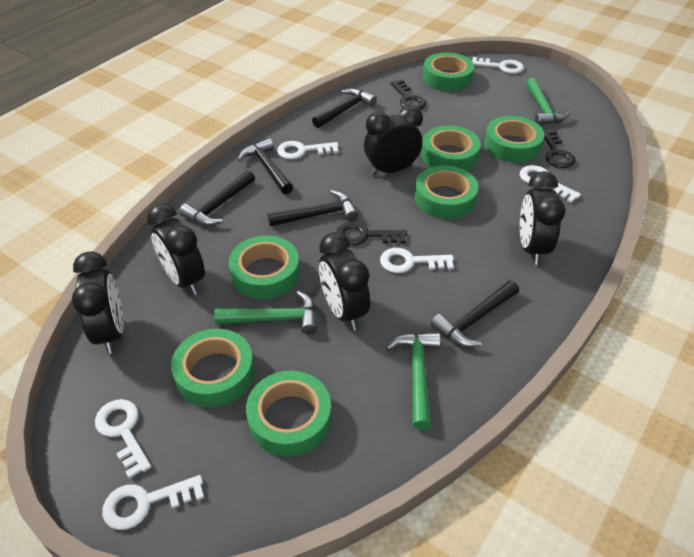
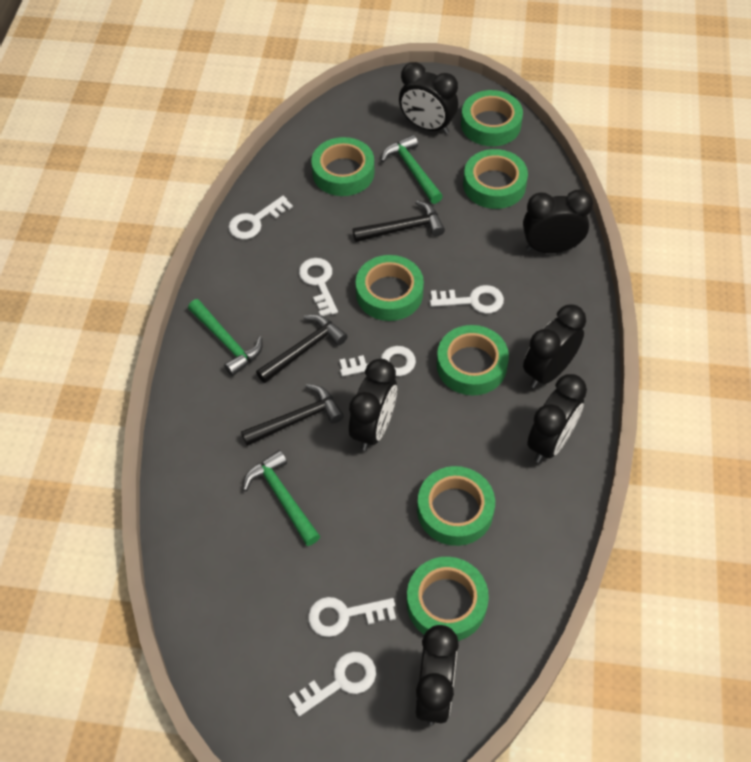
black clock: 5 -> 6
black hammer: 5 -> 3
black key: 3 -> 0

